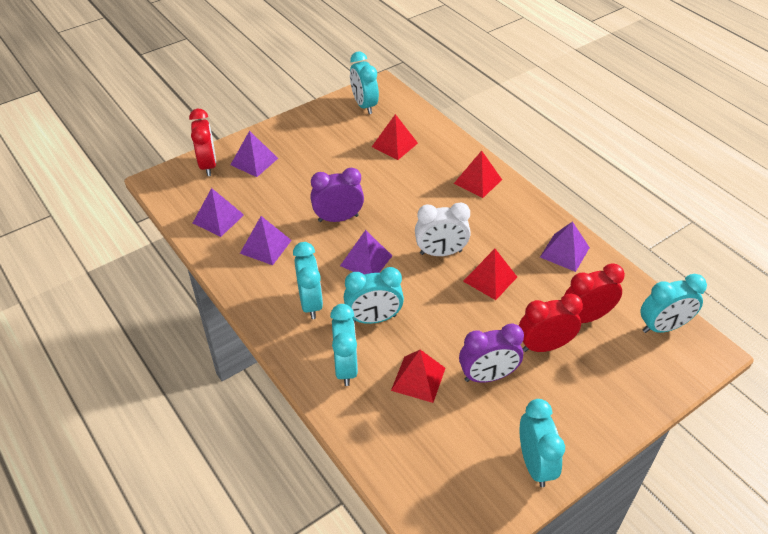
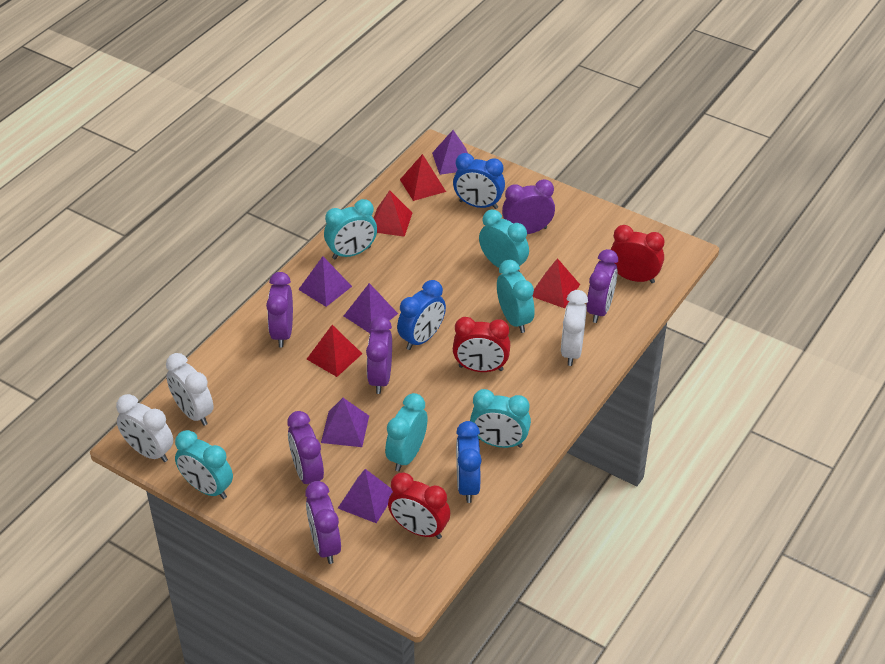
blue clock: 0 -> 3
purple clock: 2 -> 6
white clock: 1 -> 3

